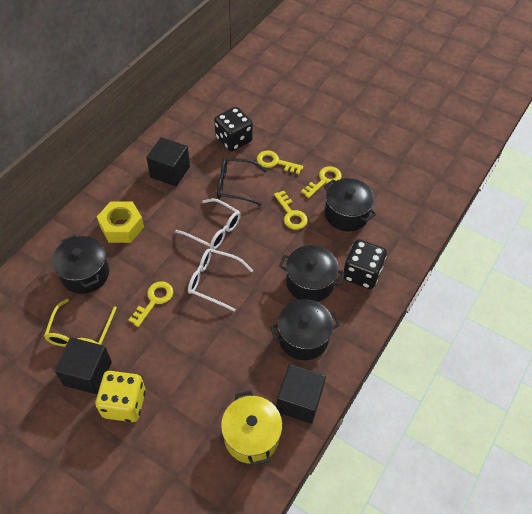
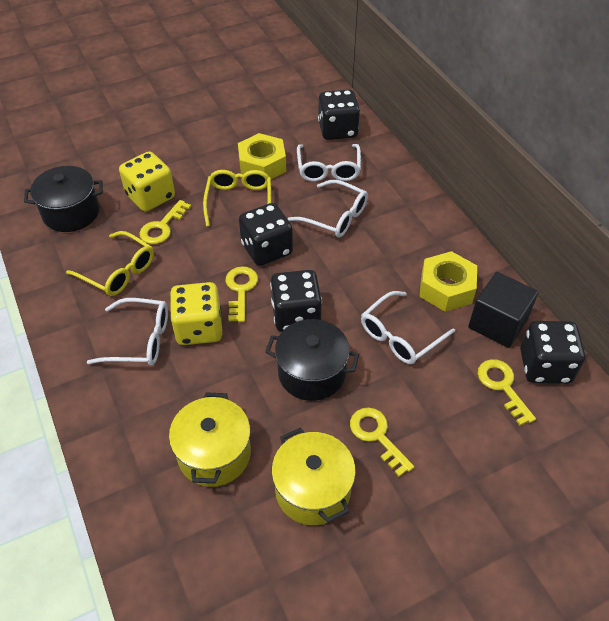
black cube: 3 -> 1
black dice: 2 -> 4
black glasses: 1 -> 0
black pot: 4 -> 2
white glasses: 2 -> 4
yellow dice: 1 -> 2
yellow glasses: 1 -> 2
yellow nut: 1 -> 2
yellow pot: 1 -> 2

